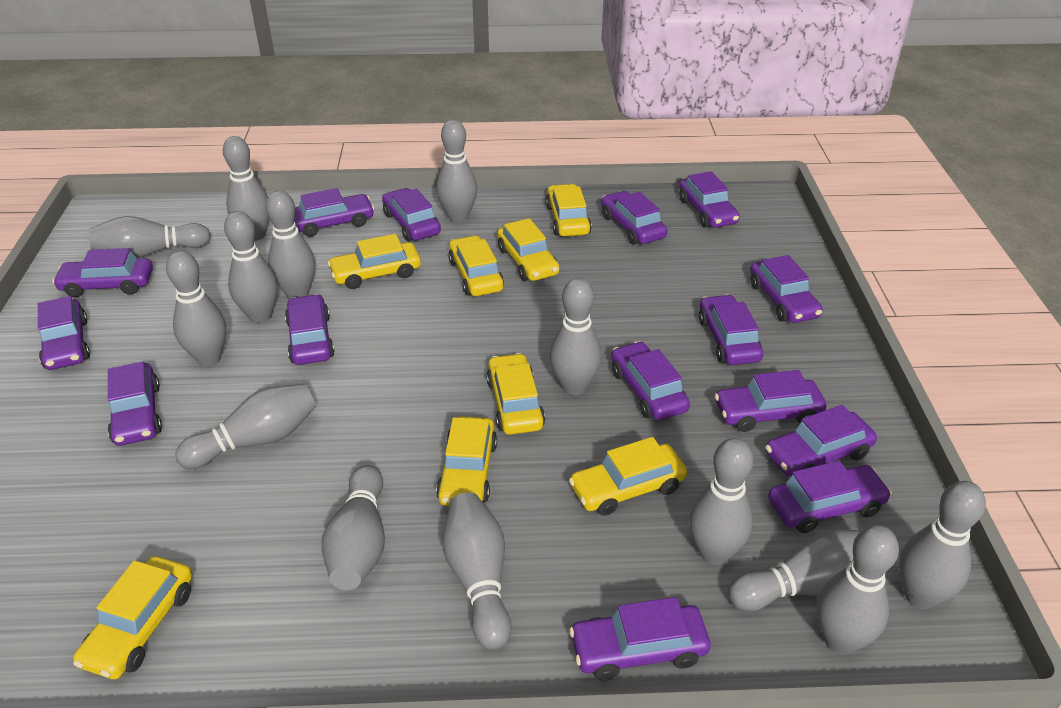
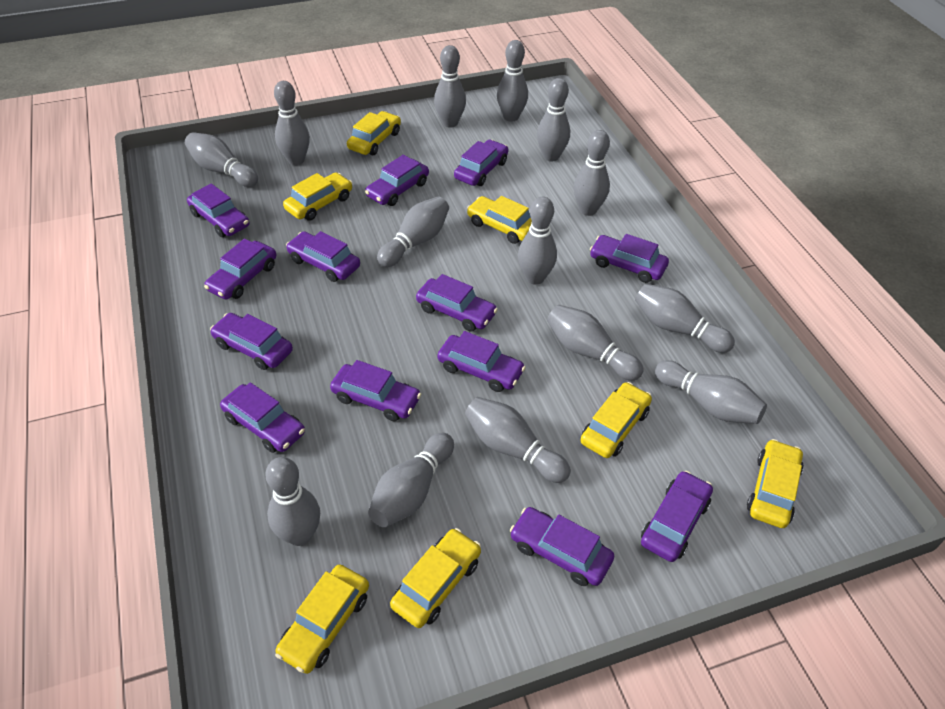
purple car: 15 -> 13
yellow car: 8 -> 7

